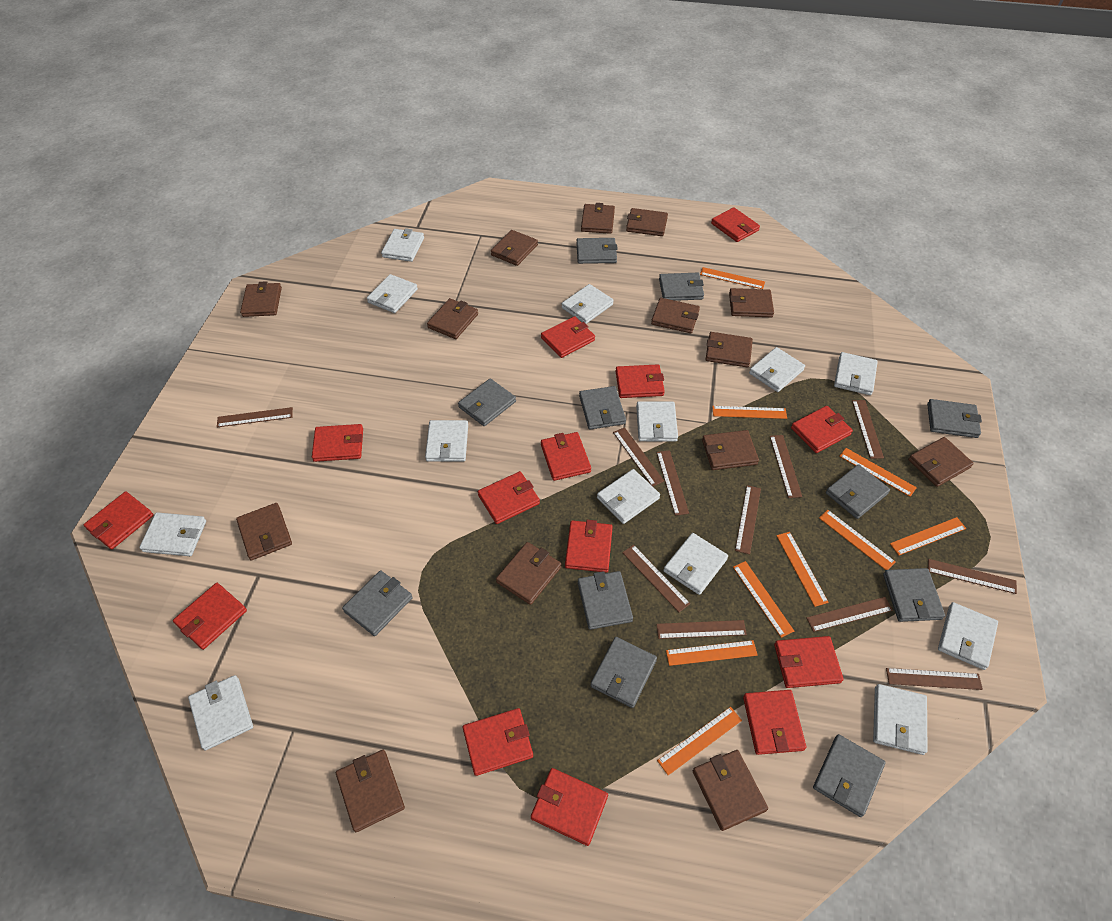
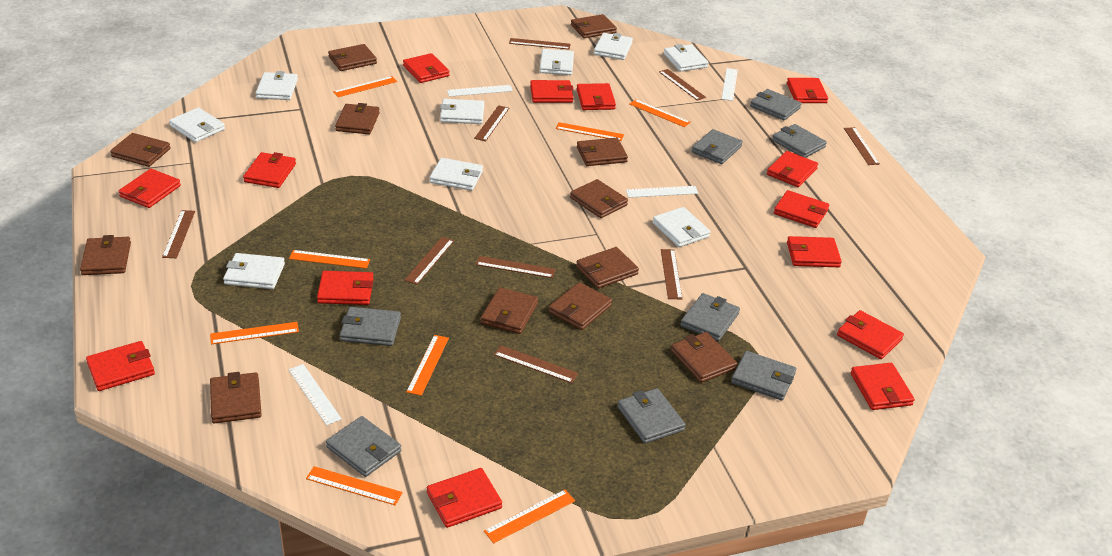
brown ruler: 11 -> 9
brown wallet: 14 -> 12
grey wallet: 11 -> 8
orange ruler: 9 -> 8
white ruler: 0 -> 4
white wallet: 13 -> 9

